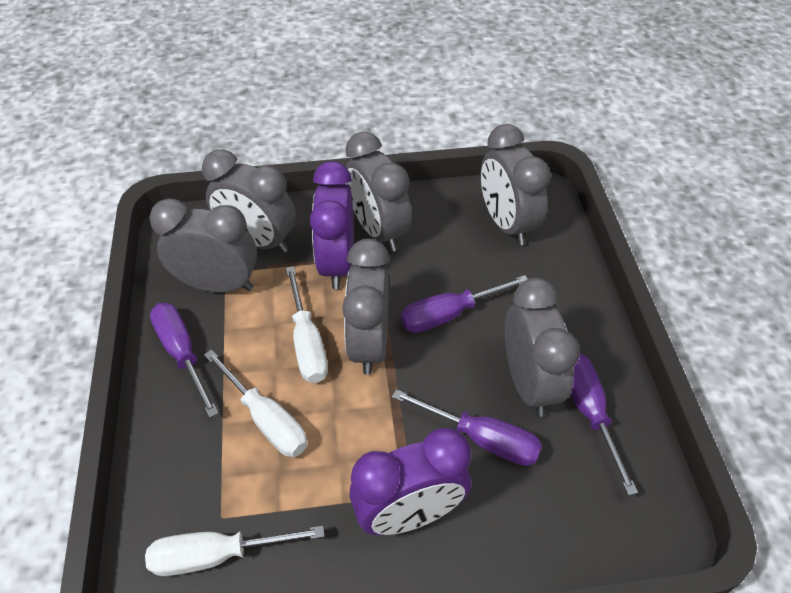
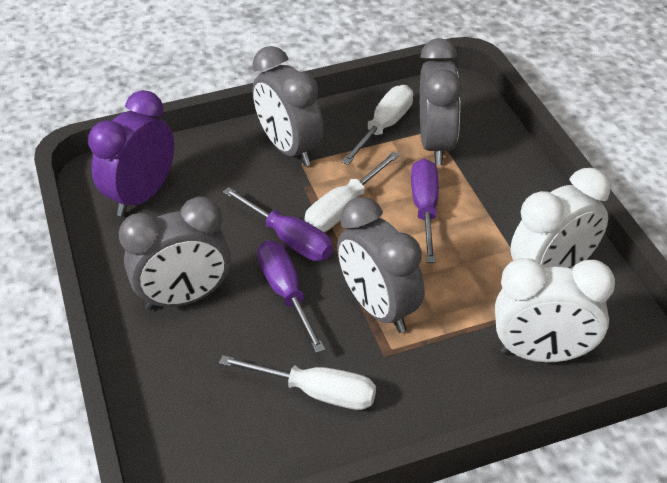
grey clock: 6 -> 4
purple clock: 2 -> 1
purple screwdriver: 4 -> 3
white clock: 0 -> 2

